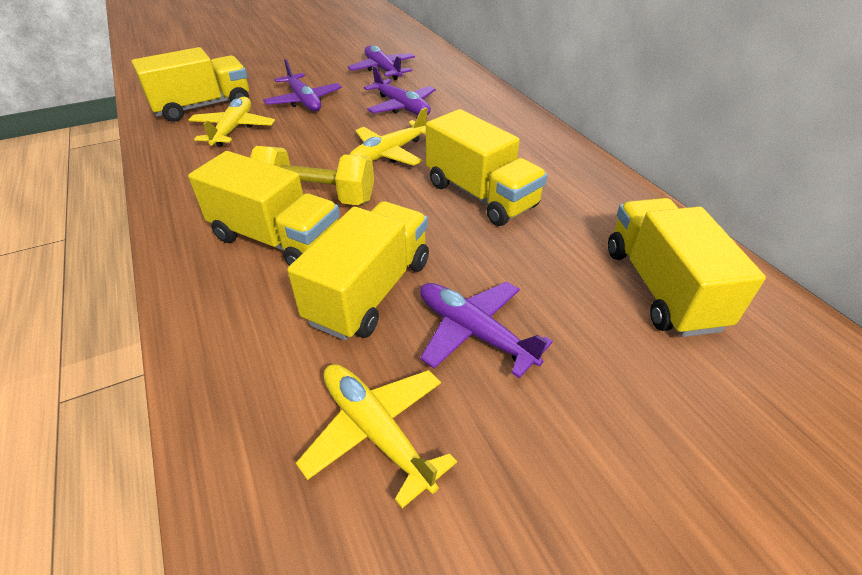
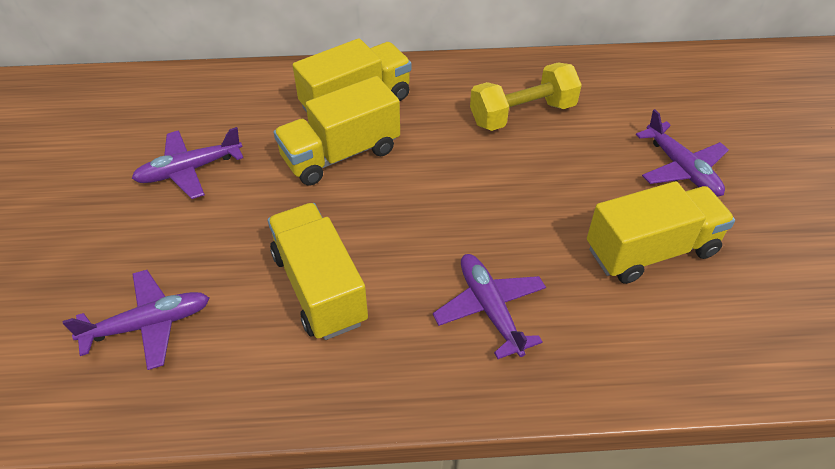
yellow plane: 3 -> 0
yellow truck: 5 -> 4

